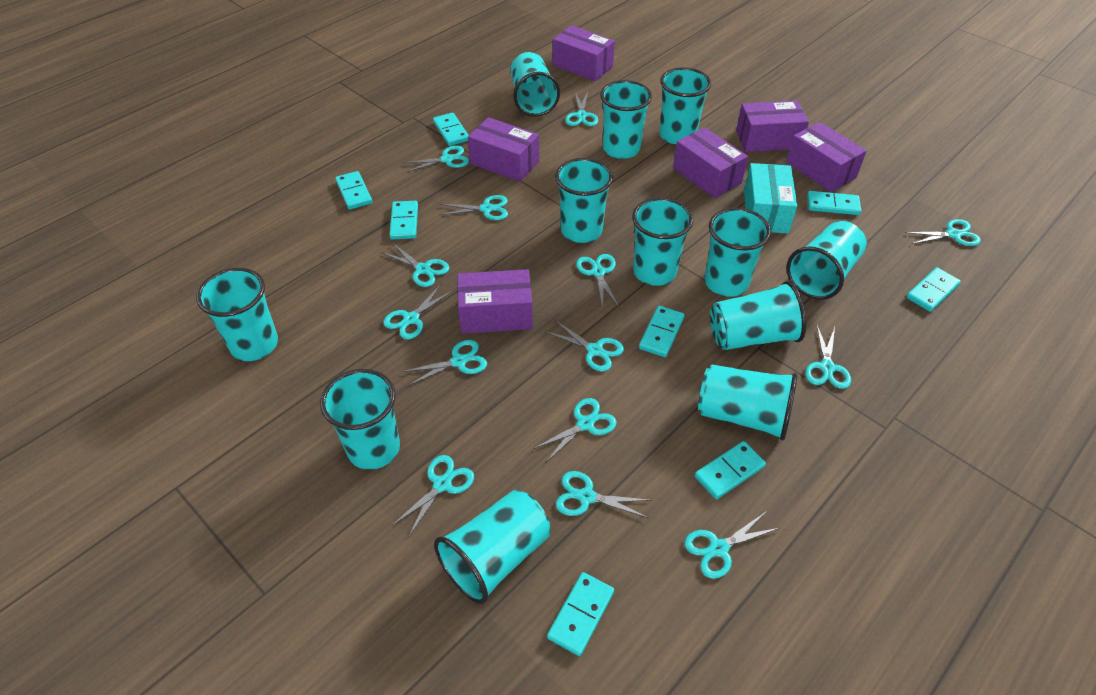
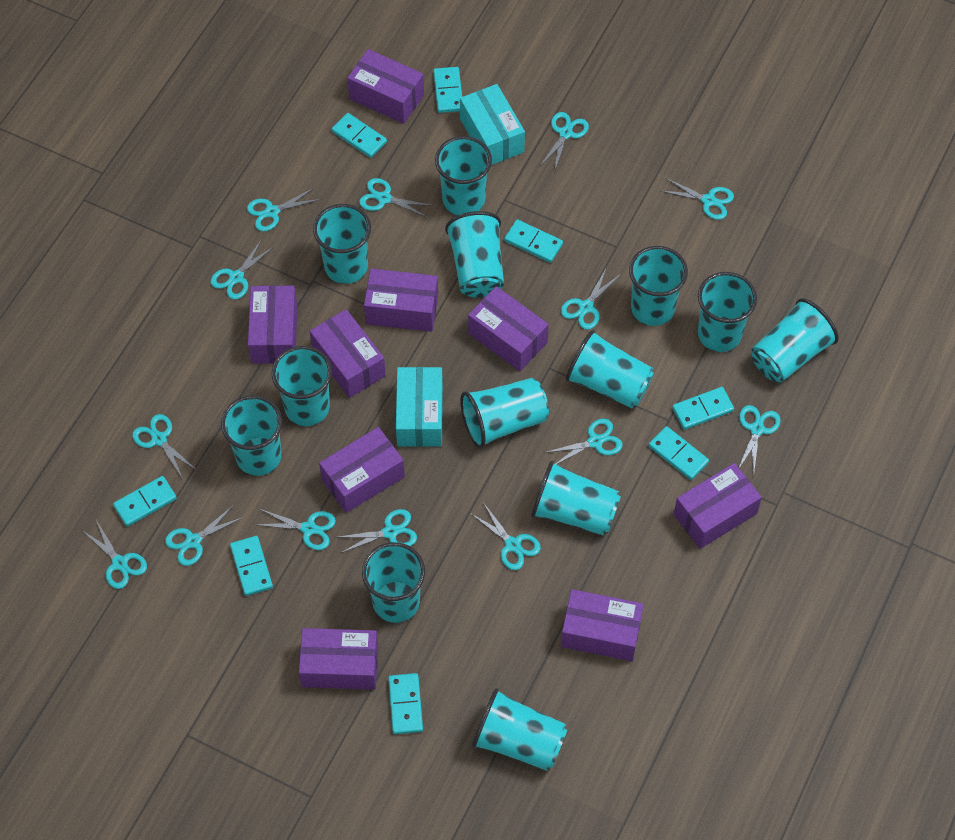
purple box: 6 -> 9
turquoise box: 1 -> 2
turquoise cup: 12 -> 13

